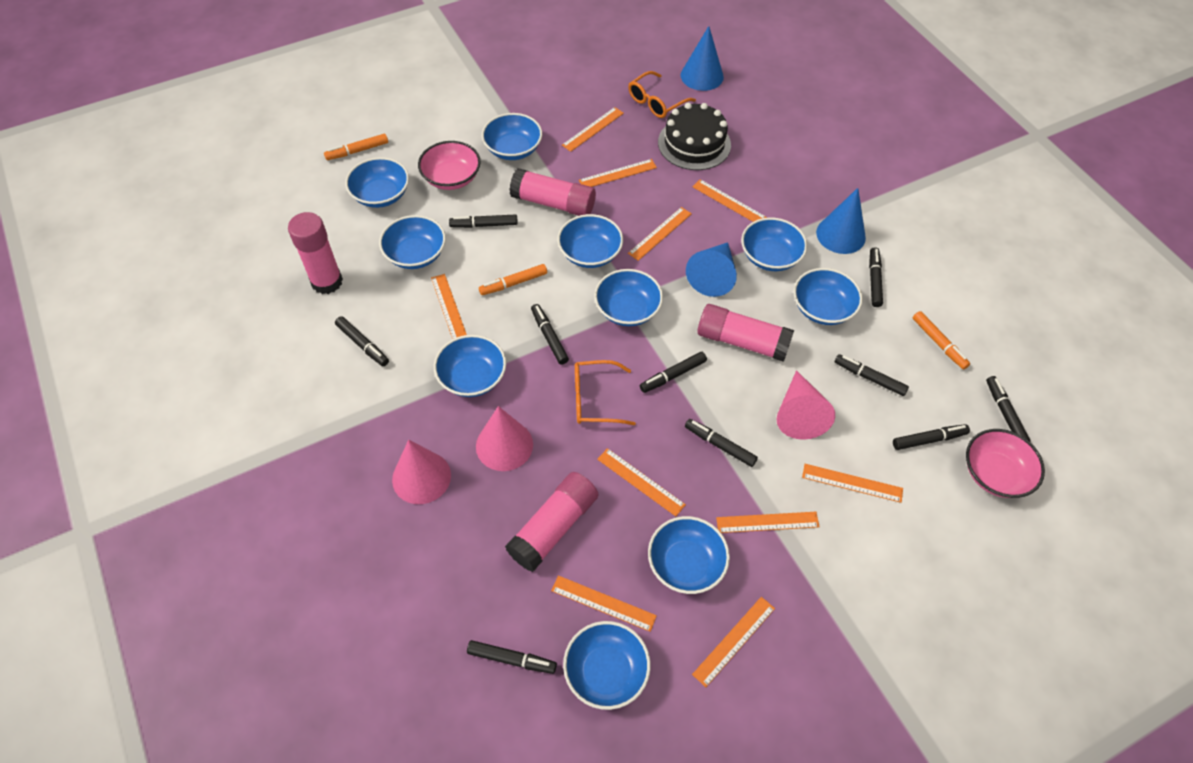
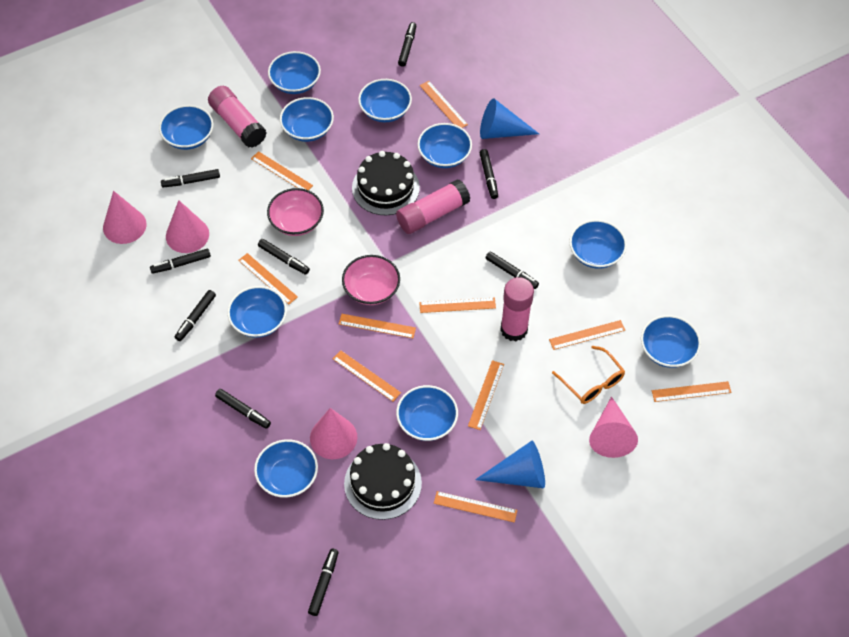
black cake: 1 -> 2
black marker: 10 -> 9
blue cone: 3 -> 2
orange glasses: 2 -> 1
orange marker: 3 -> 0
pink cone: 3 -> 4
pink glue stick: 4 -> 3

